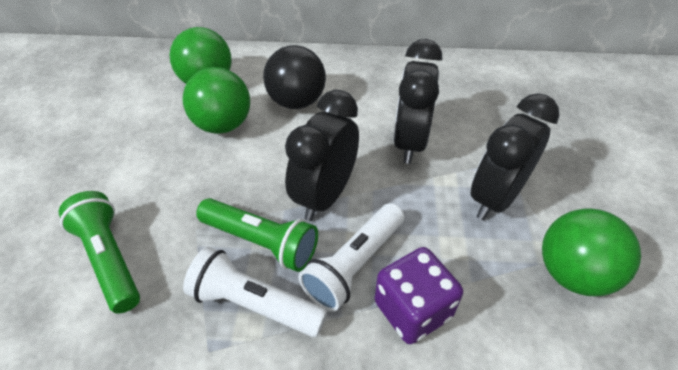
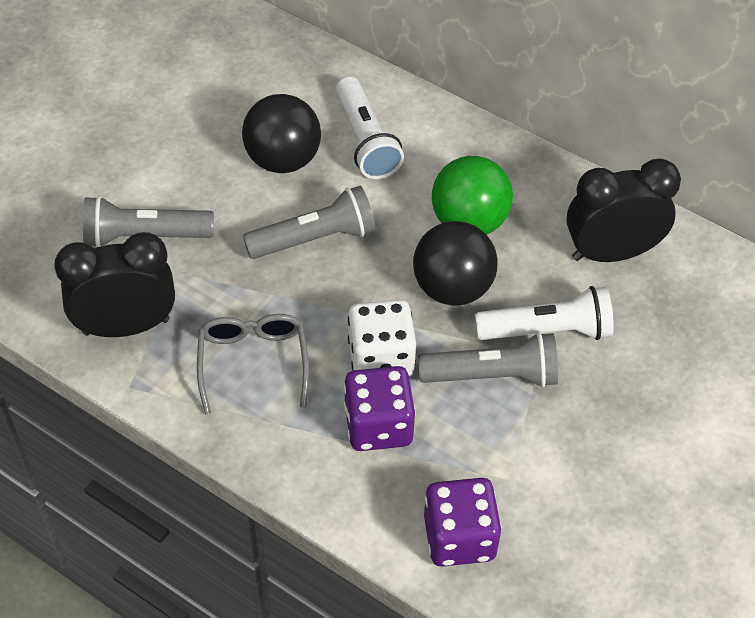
black ball: 1 -> 2
black clock: 3 -> 2
green ball: 3 -> 1
green flashlight: 2 -> 0
grey flashlight: 0 -> 3
grey glasses: 0 -> 1
purple dice: 1 -> 2
white dice: 0 -> 1

